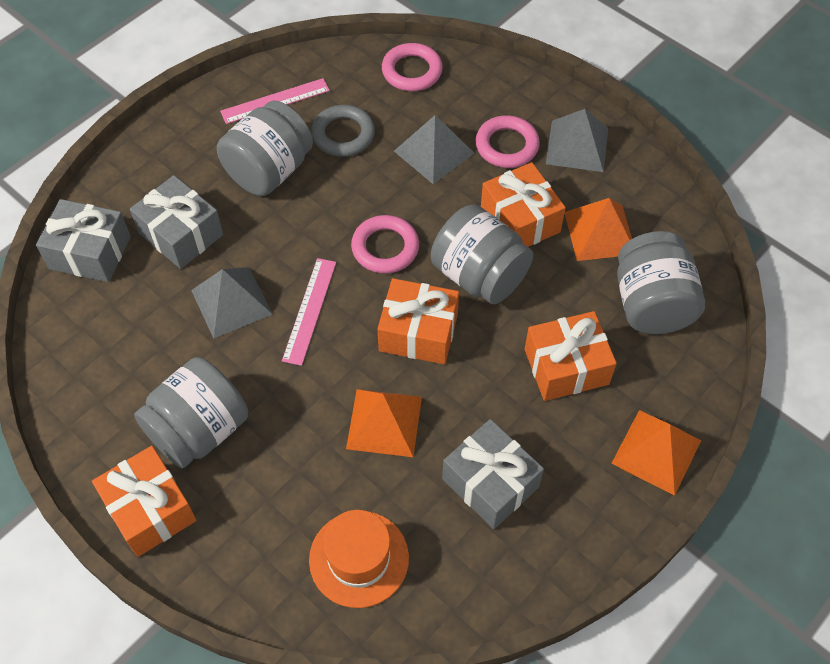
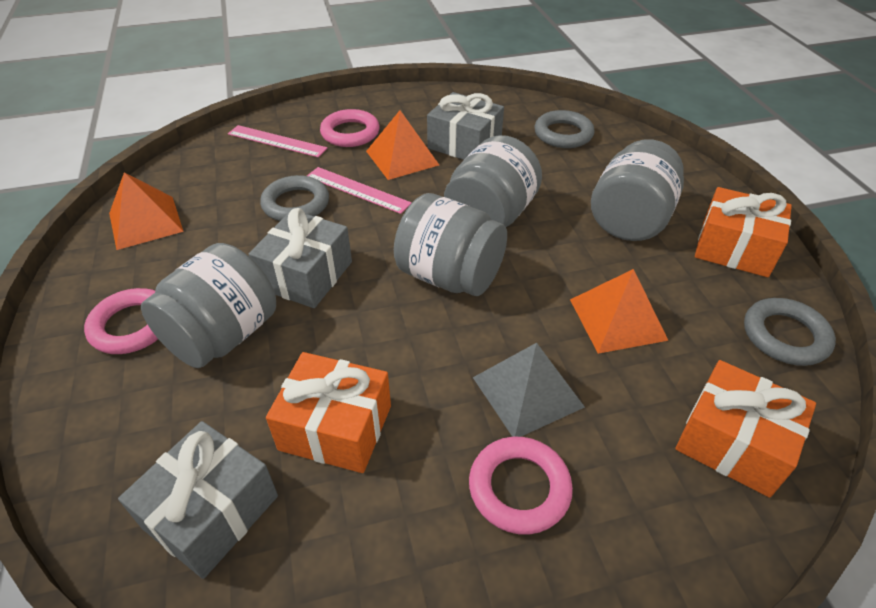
grey pyramid: 3 -> 1
grey ring: 1 -> 3
orange gift: 4 -> 3
orange hat: 1 -> 0

